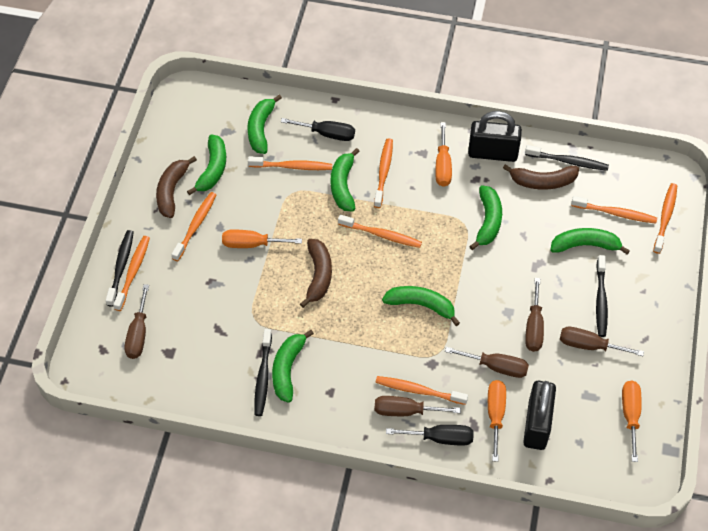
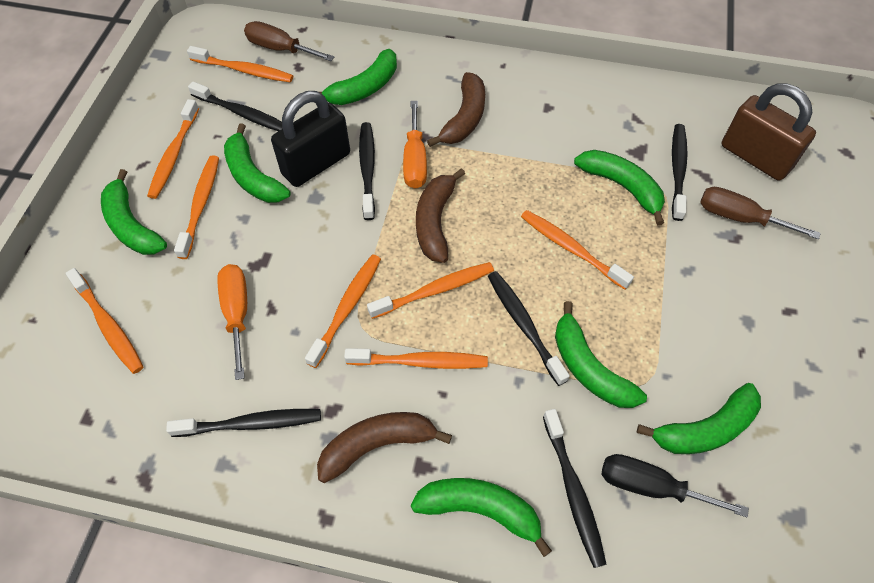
black padlock: 2 -> 1
black screwdriver: 2 -> 1
black toothbrush: 4 -> 6
brown padlock: 0 -> 1
brown screwdriver: 5 -> 2
orange screwdriver: 4 -> 2

